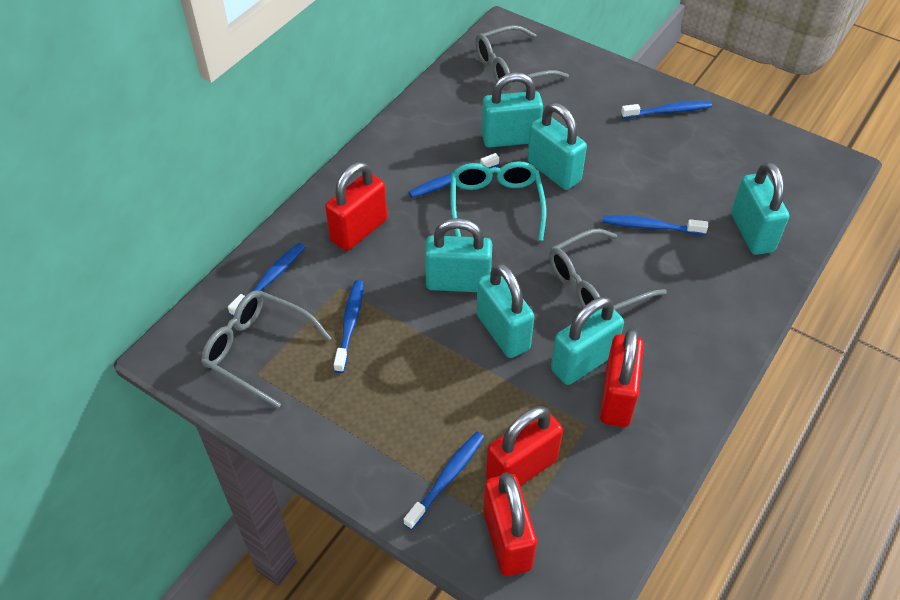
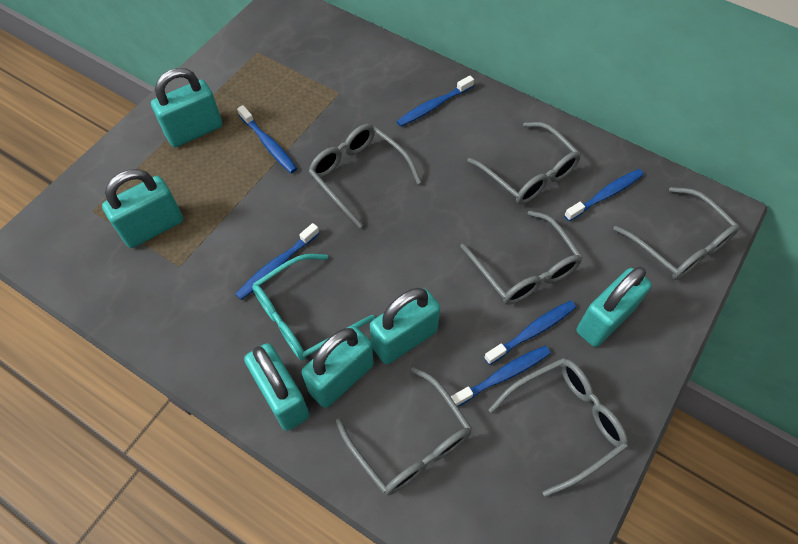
grey glasses: 3 -> 6
red padlock: 4 -> 0

